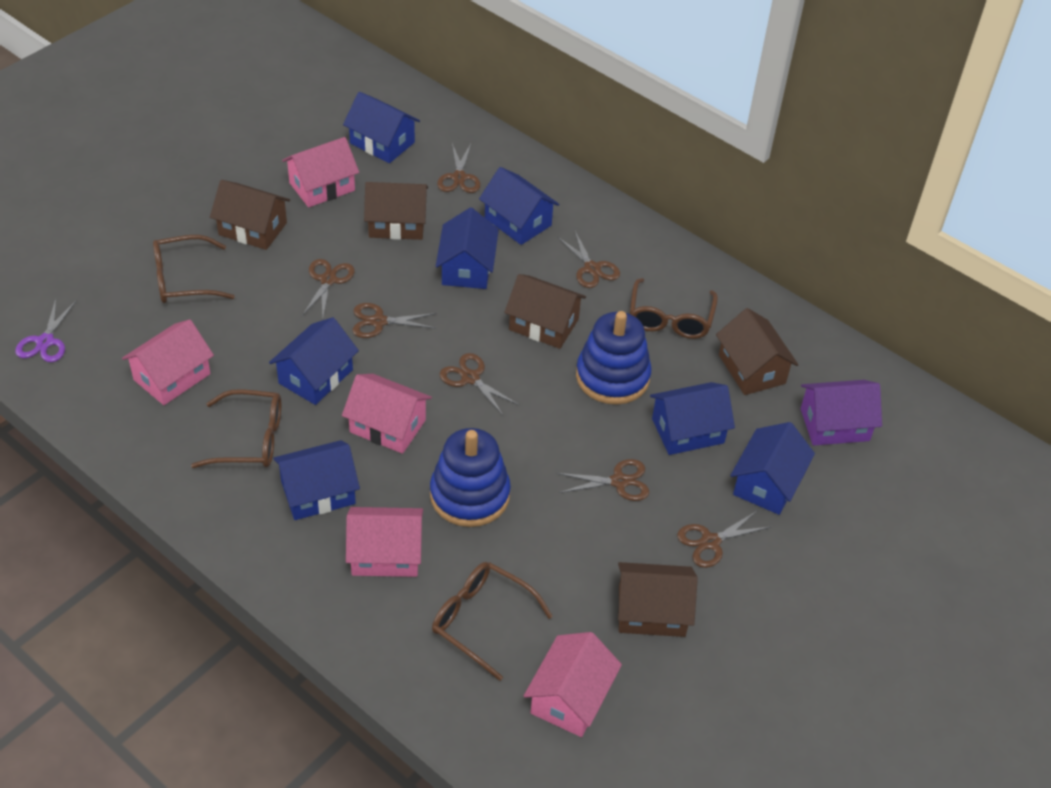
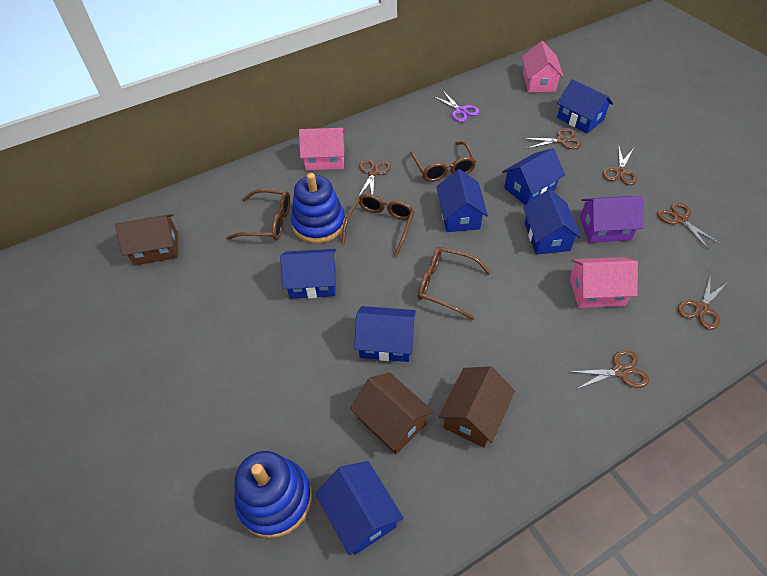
brown house: 5 -> 3
brown scissors: 7 -> 6
pink house: 5 -> 3

